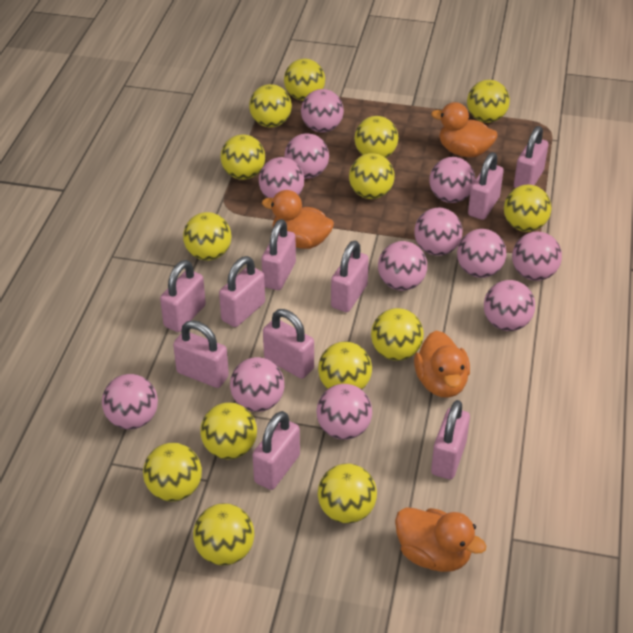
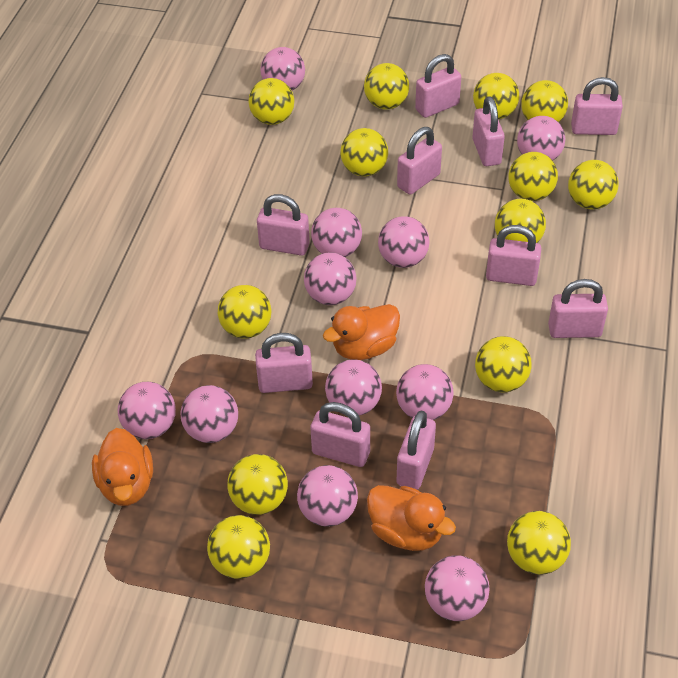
orange duck: 4 -> 3
pink ball: 12 -> 11
yellow ball: 14 -> 13

